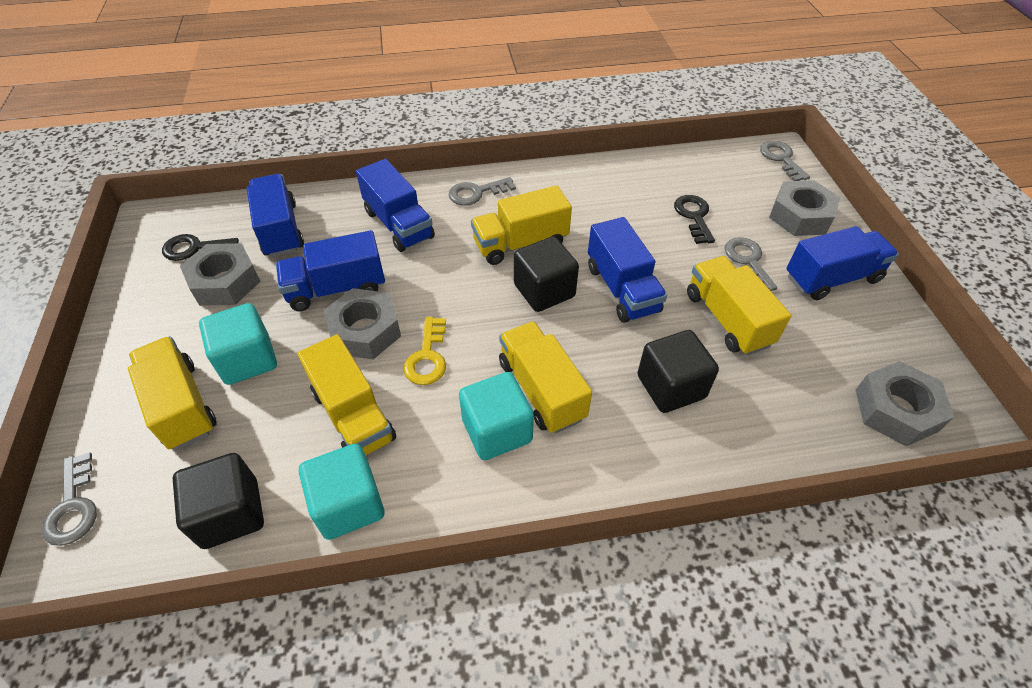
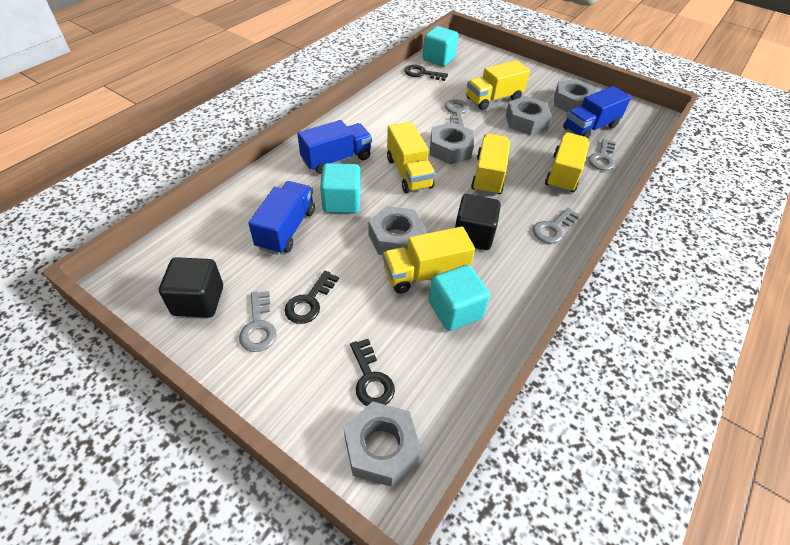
black cube: 3 -> 2
black key: 2 -> 3
blue truck: 5 -> 3
grey nut: 4 -> 5
yellow key: 1 -> 0

